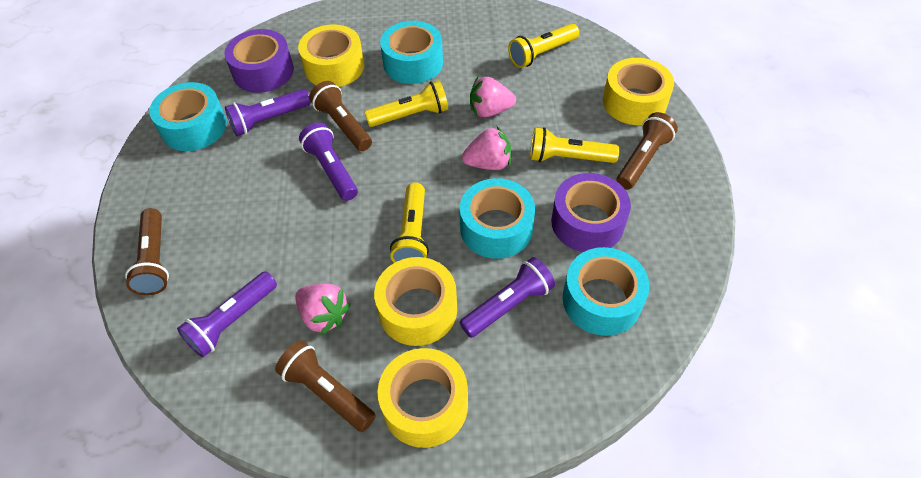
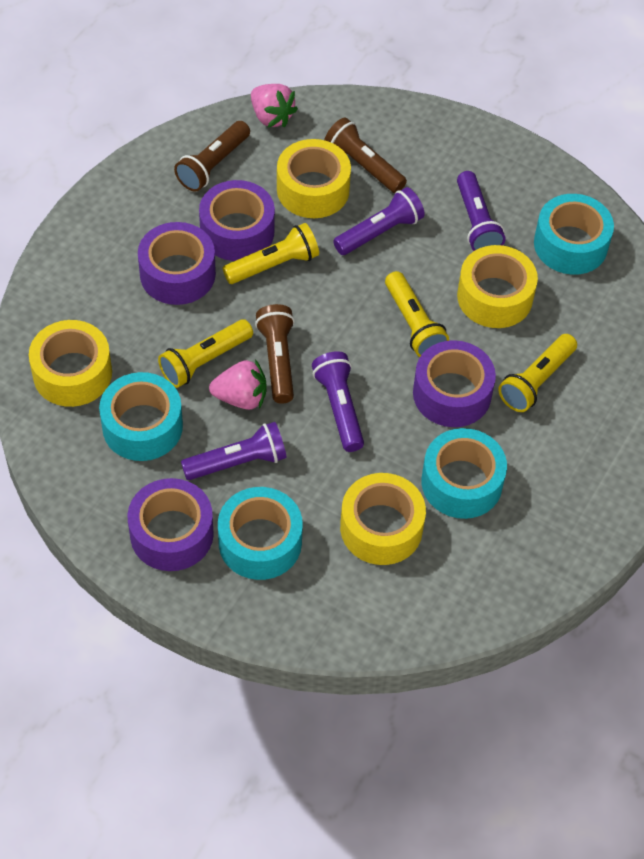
brown flashlight: 4 -> 3
pink strawberry: 3 -> 2
purple tape: 2 -> 4

